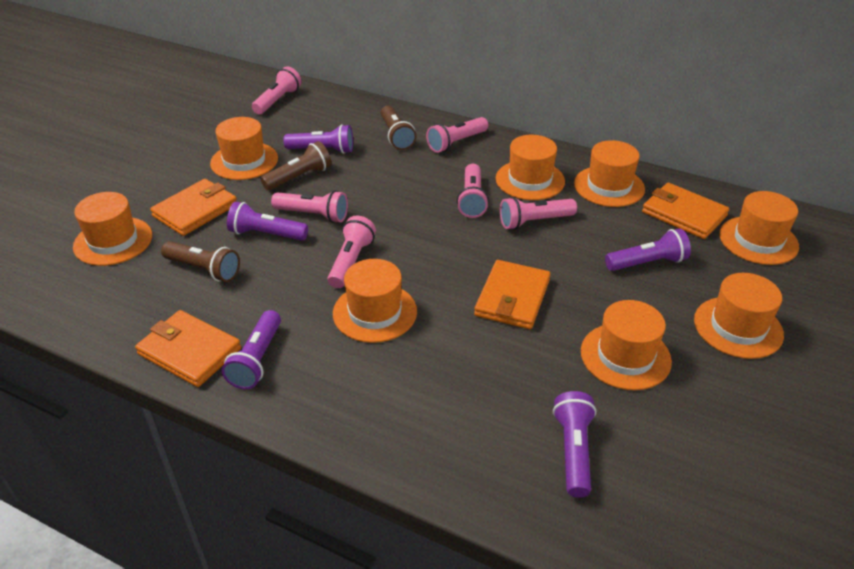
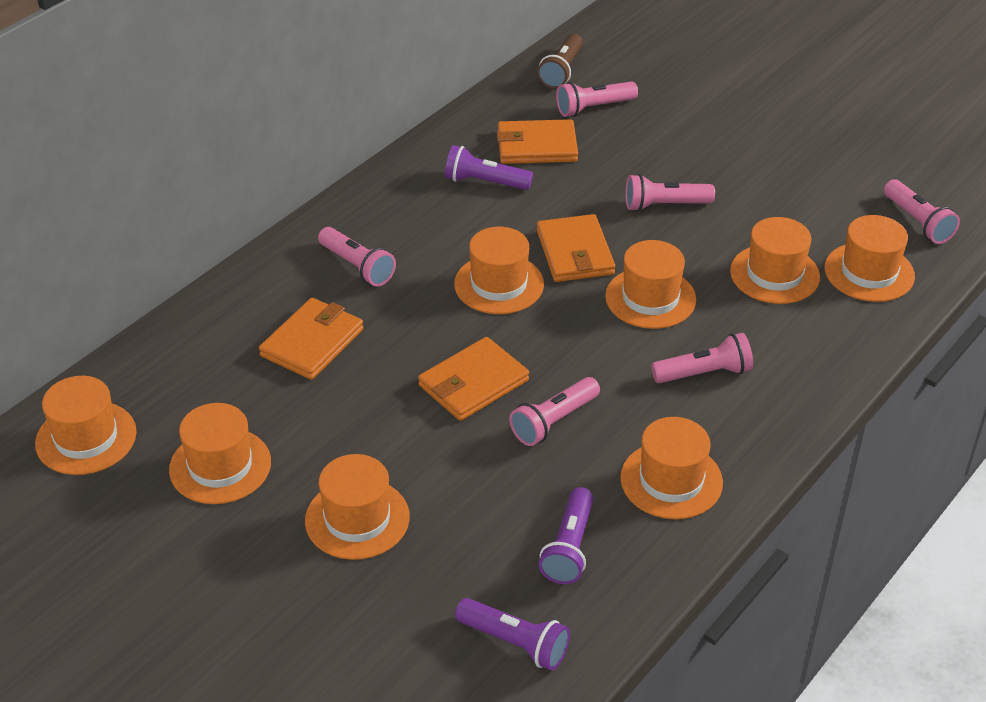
brown flashlight: 3 -> 1
purple flashlight: 5 -> 3

